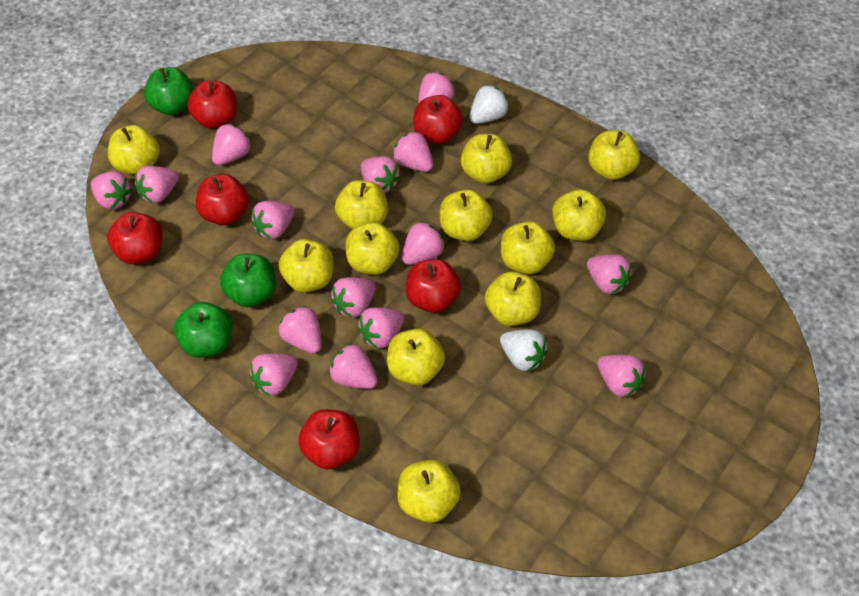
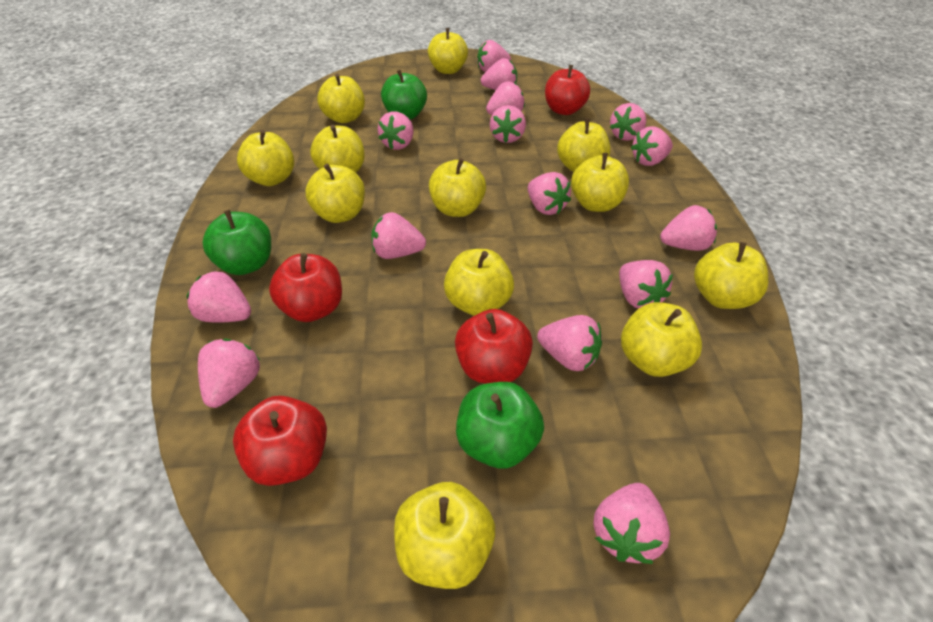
red apple: 6 -> 4
white strawberry: 2 -> 0

